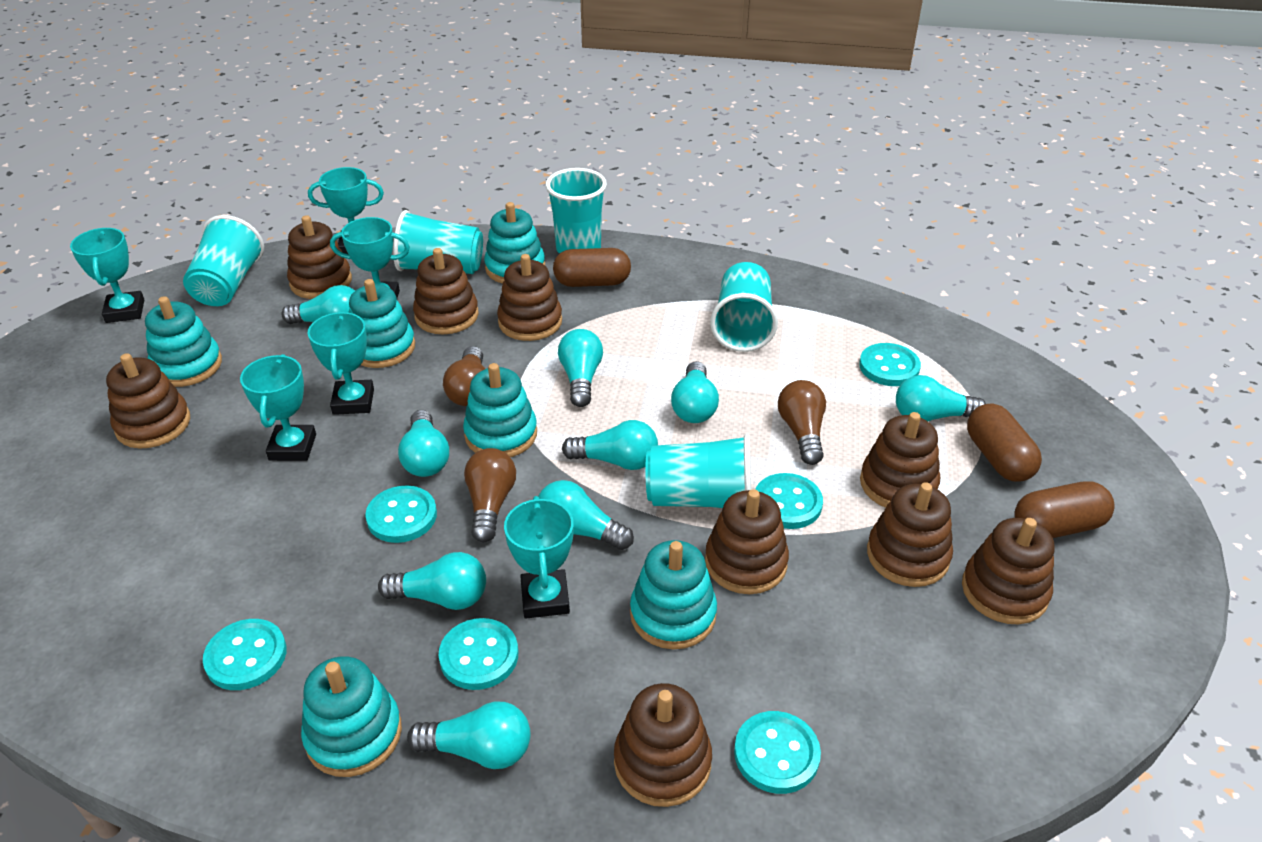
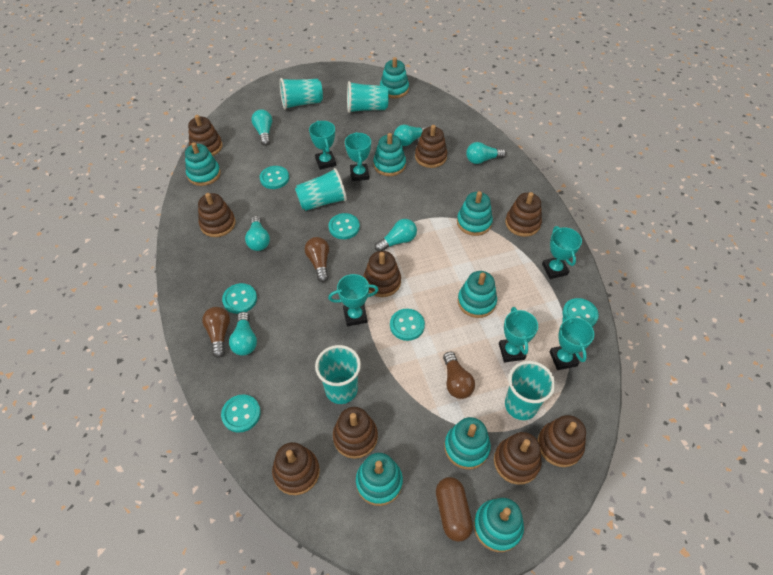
brown capsule: 3 -> 1
turquoise light bulb: 9 -> 6
turquoise stacking toy: 6 -> 8

